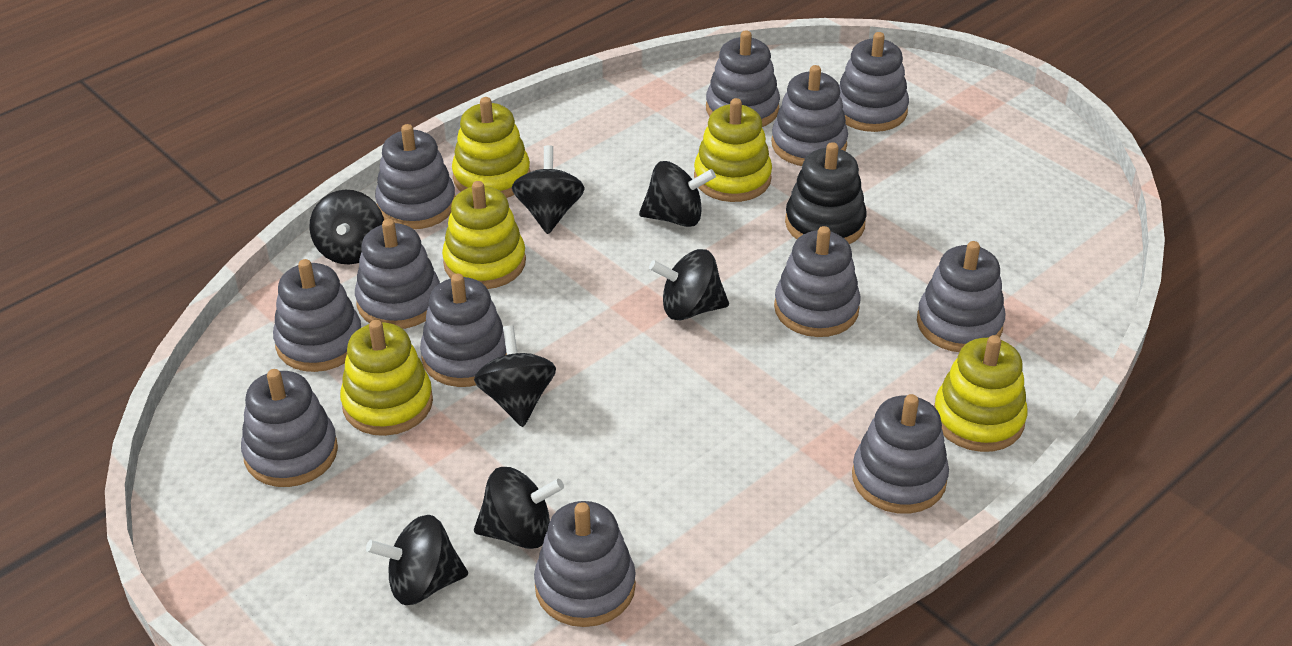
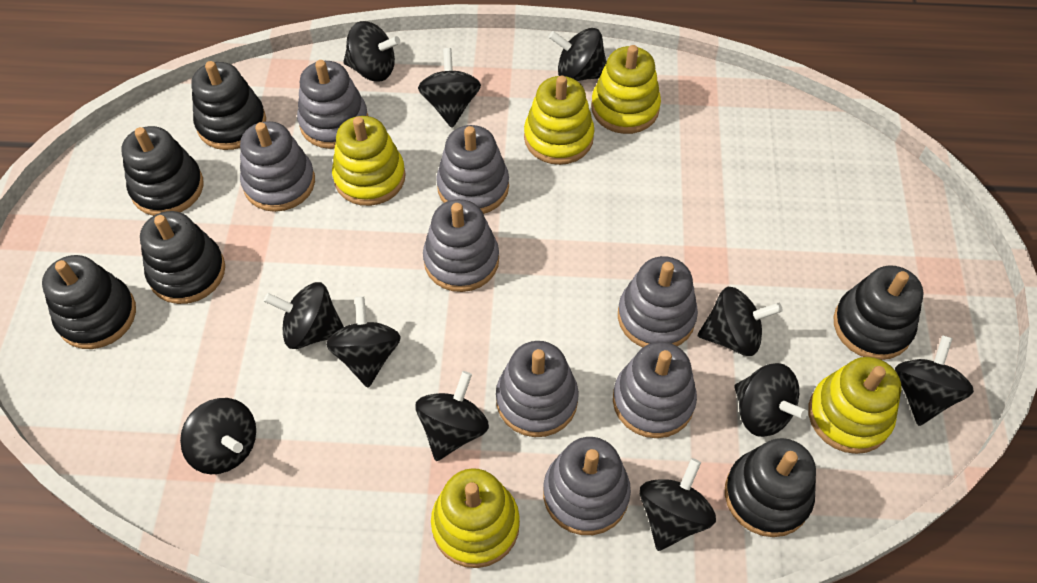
black spinning top: 7 -> 11
black stacking toy: 1 -> 6
grey stacking toy: 12 -> 8

